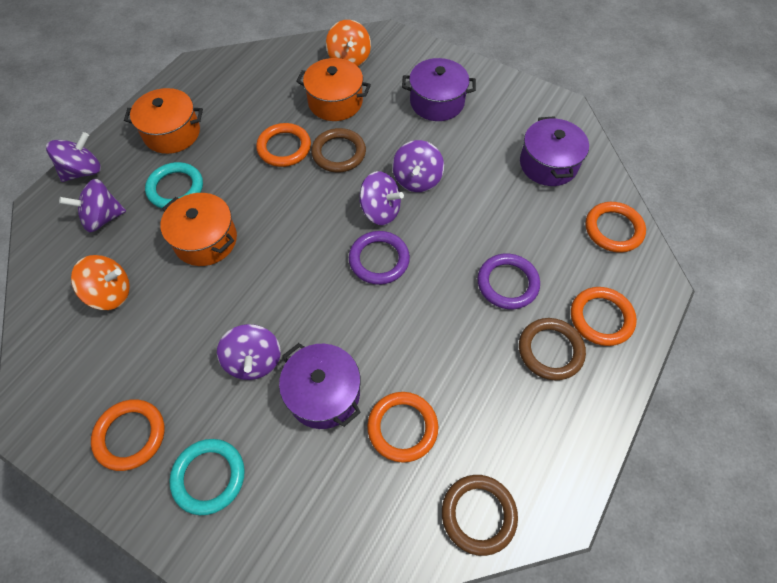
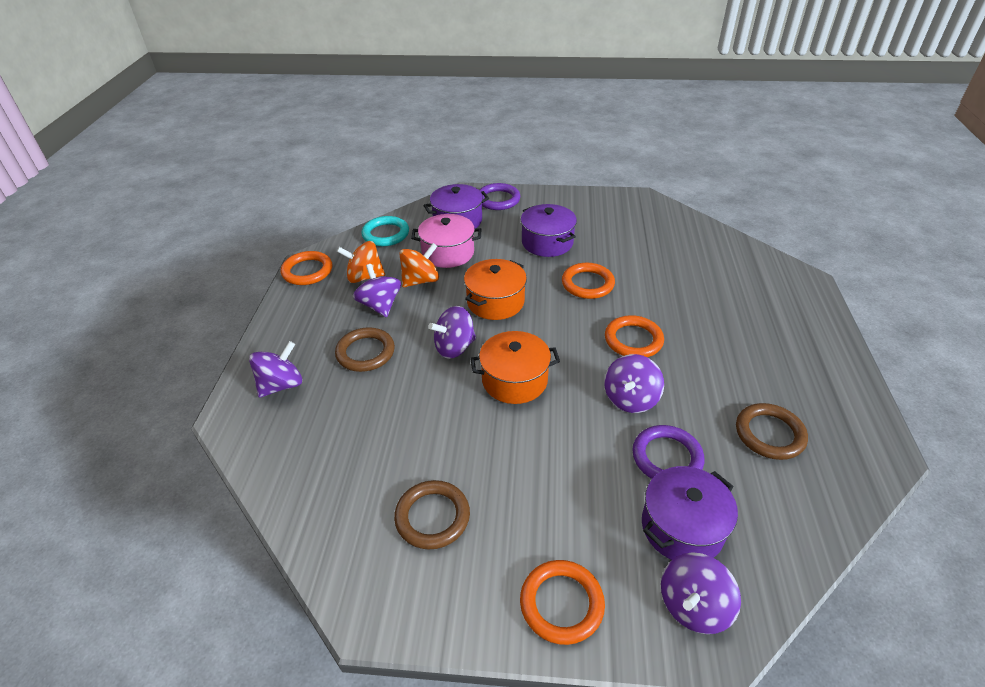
orange pot: 3 -> 2
orange ring: 5 -> 4
pink pot: 0 -> 1
turquoise ring: 2 -> 1

